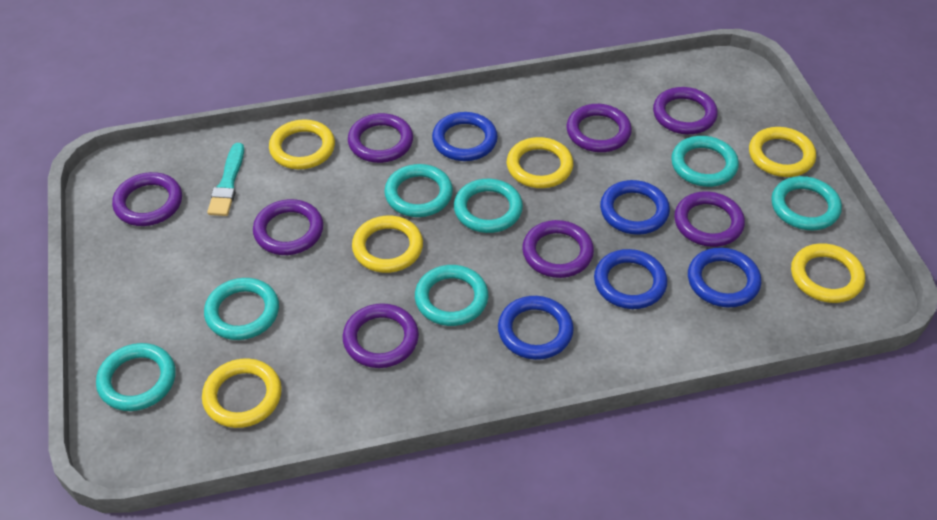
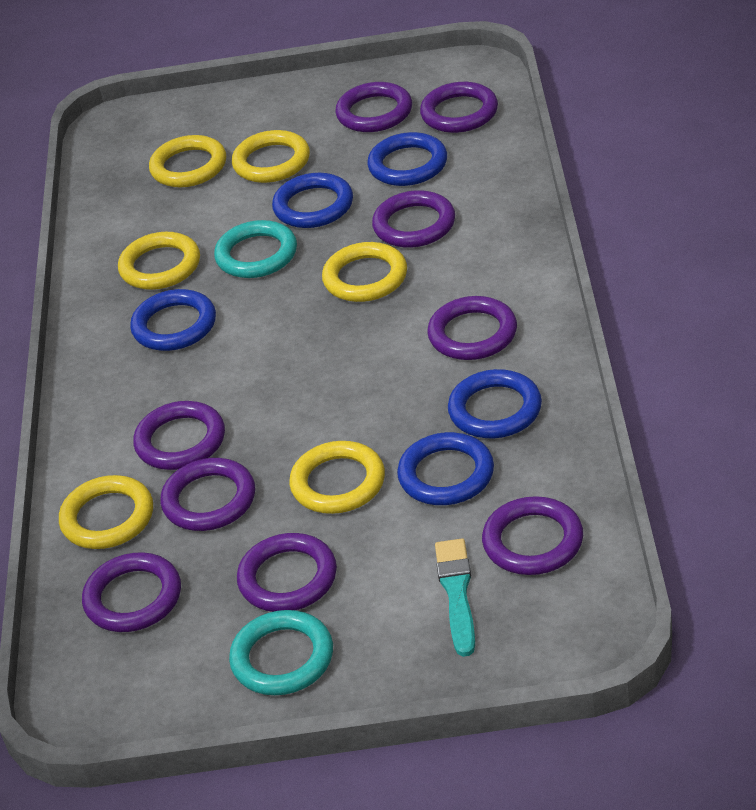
purple ring: 8 -> 9
turquoise ring: 7 -> 2

